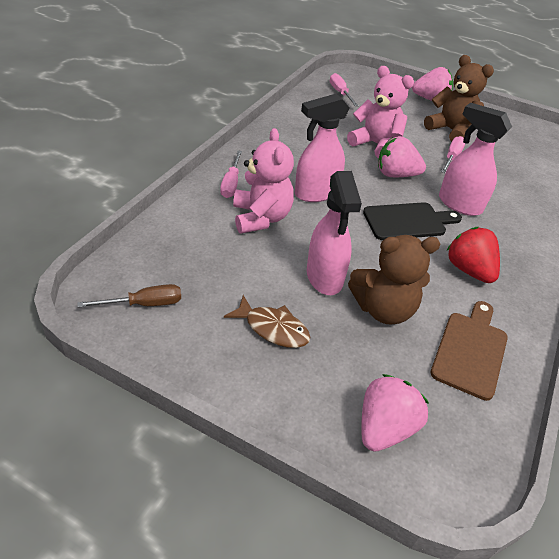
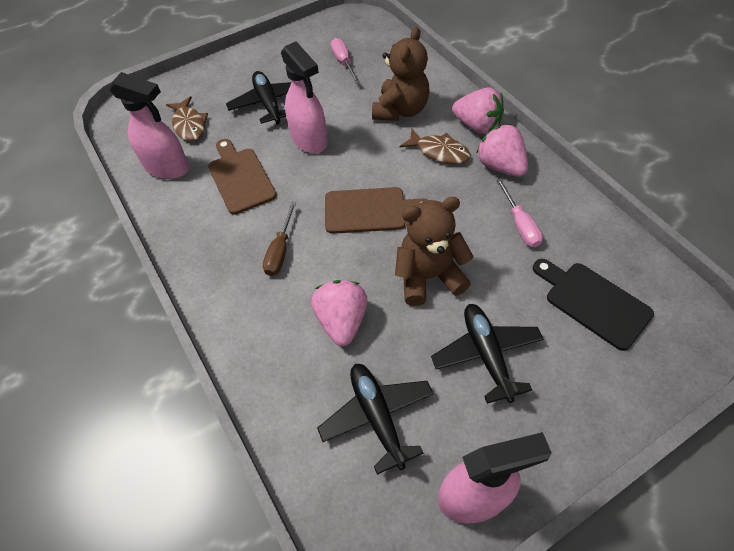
black plane: 0 -> 3
brown cutting board: 1 -> 2
brown fish: 1 -> 2
pink screwdriver: 3 -> 2
pink teddy bear: 2 -> 0
red strawberry: 1 -> 0

